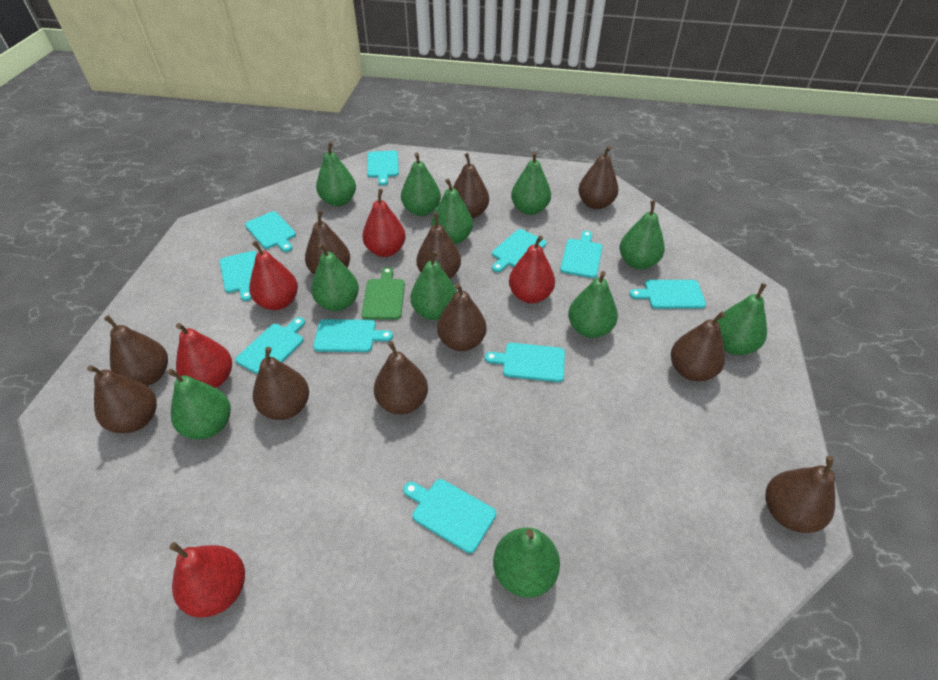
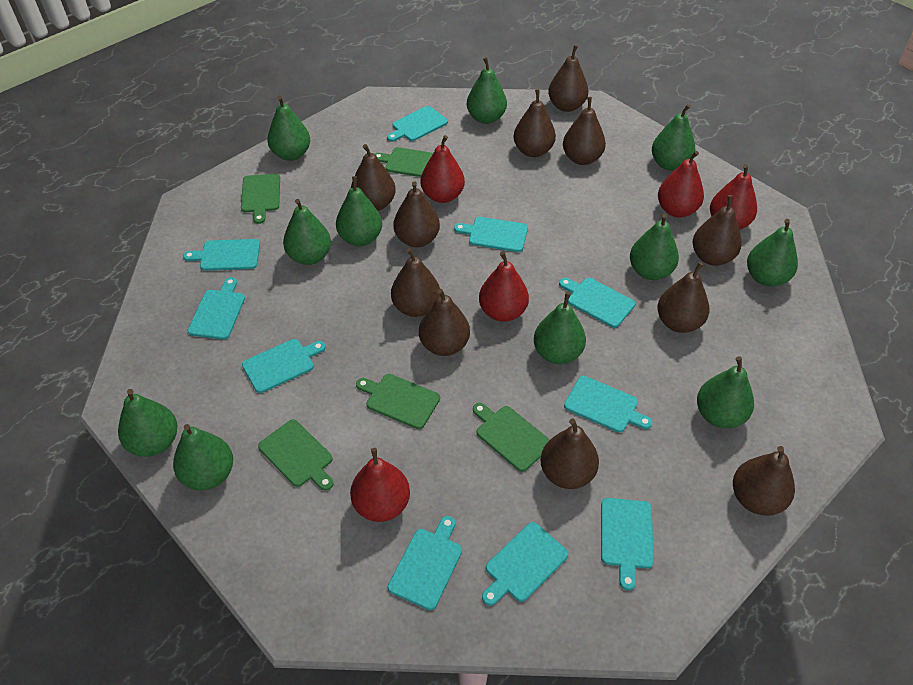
green cutting board: 1 -> 5

